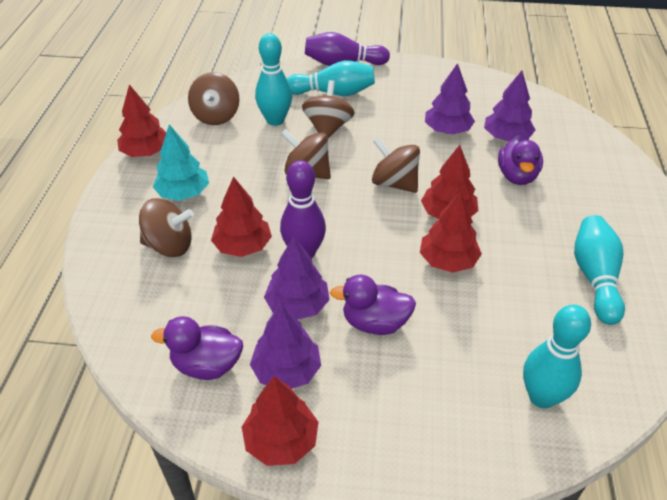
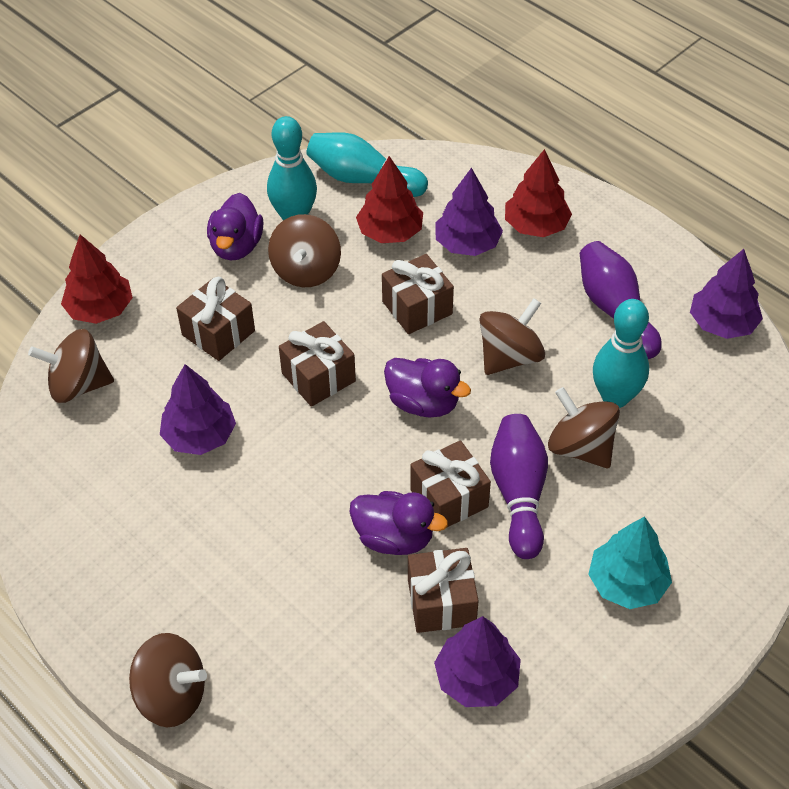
brown gift: 0 -> 5
red tree: 5 -> 3
turquoise bowling pin: 4 -> 3

